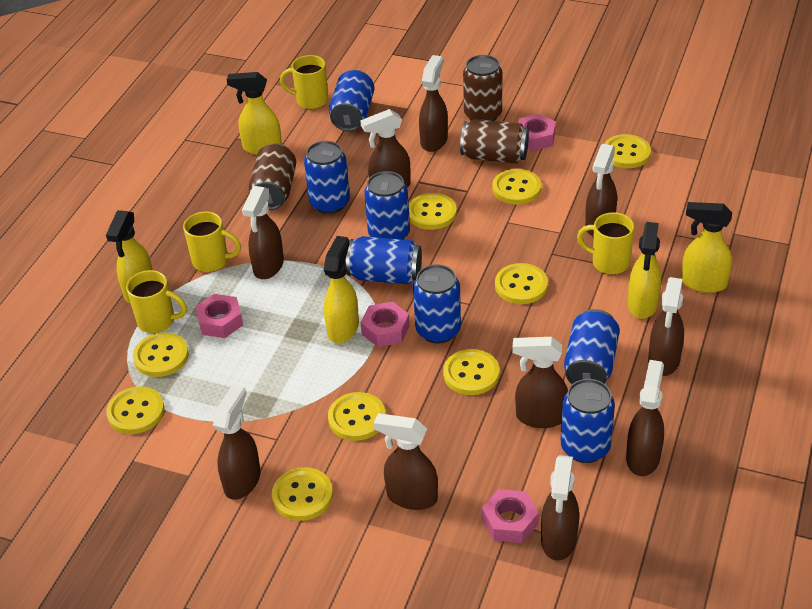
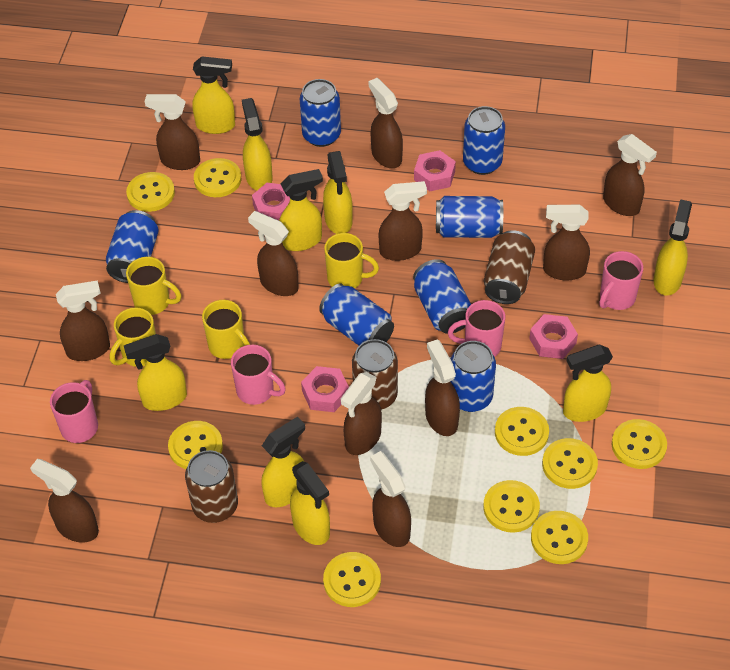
brown spray bottle: 10 -> 11
pink mug: 0 -> 4
yellow spray bottle: 5 -> 9

